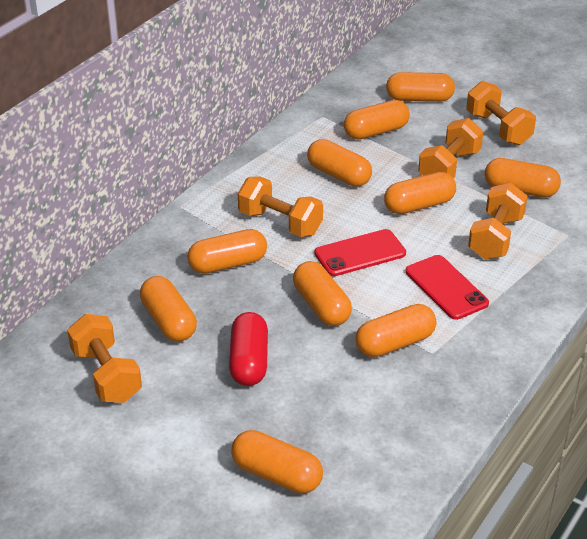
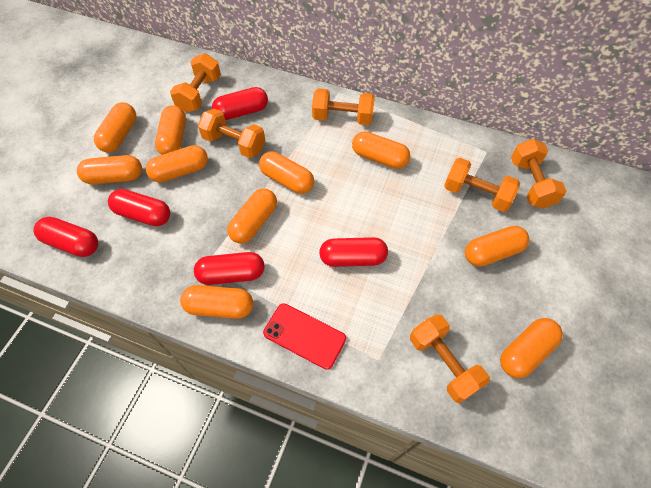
orange dumbbell: 5 -> 6
red capsule: 1 -> 5
red phone: 2 -> 1

